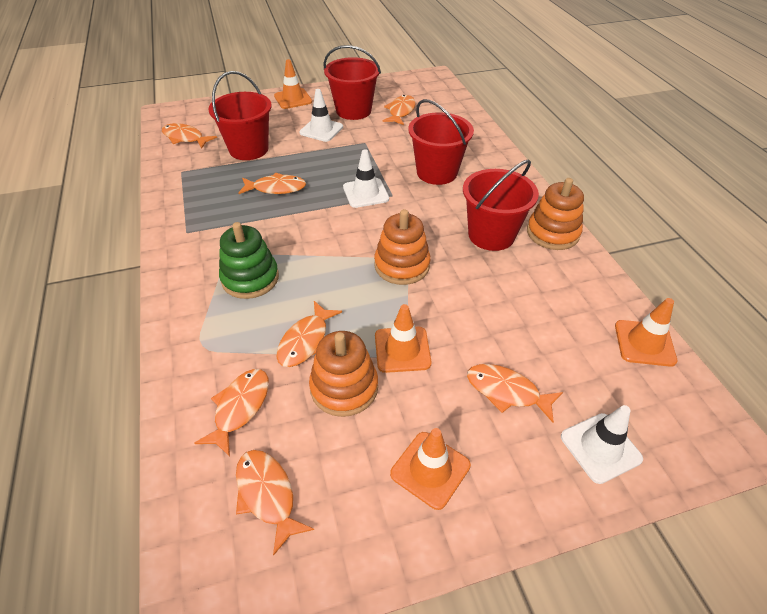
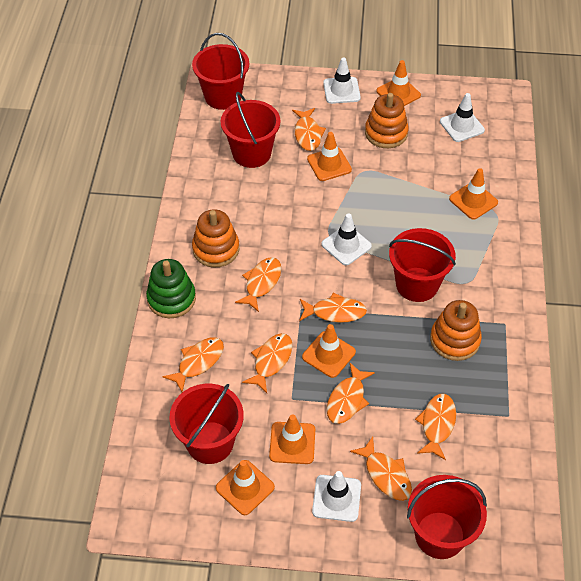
orange fish: 7 -> 8
orange traffic cone: 4 -> 6
red bucket: 4 -> 5
white traffic cone: 3 -> 4

